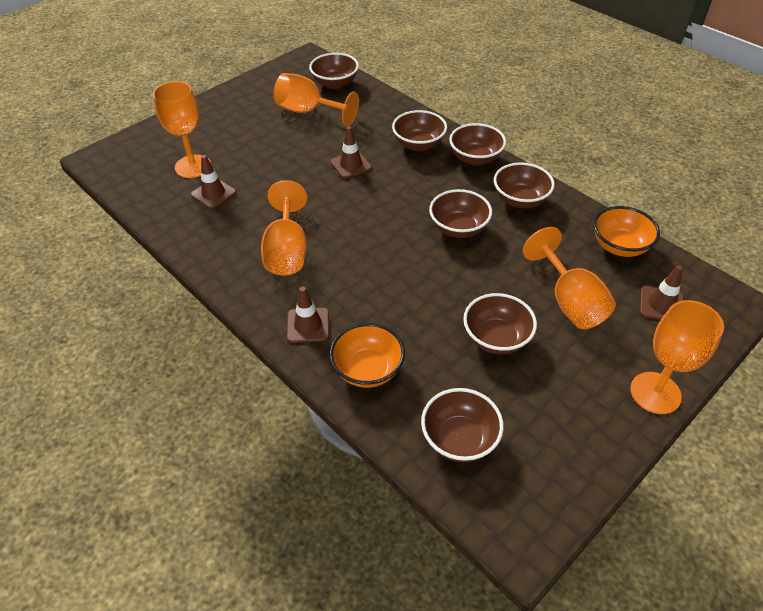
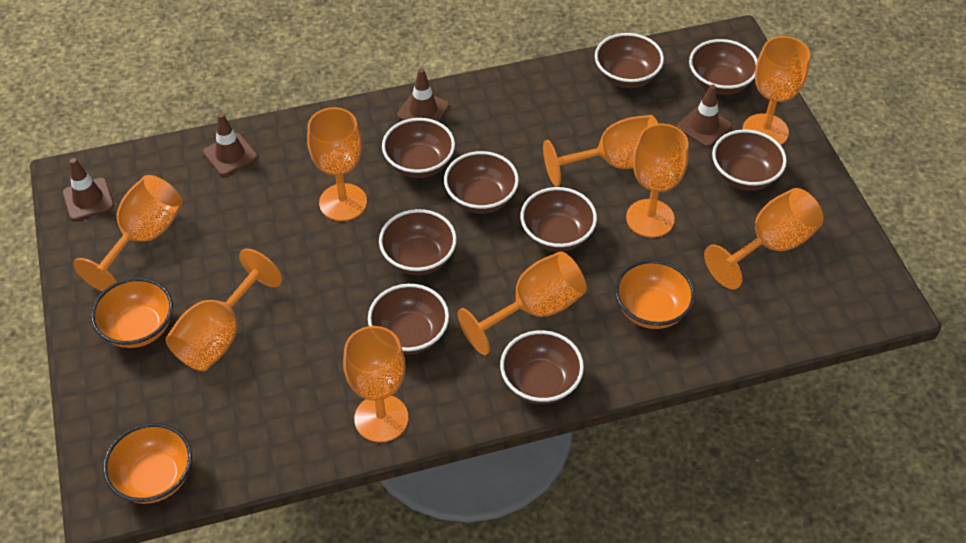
brown bowl: 7 -> 9
orange bowl: 2 -> 3
orange goblet: 5 -> 9

